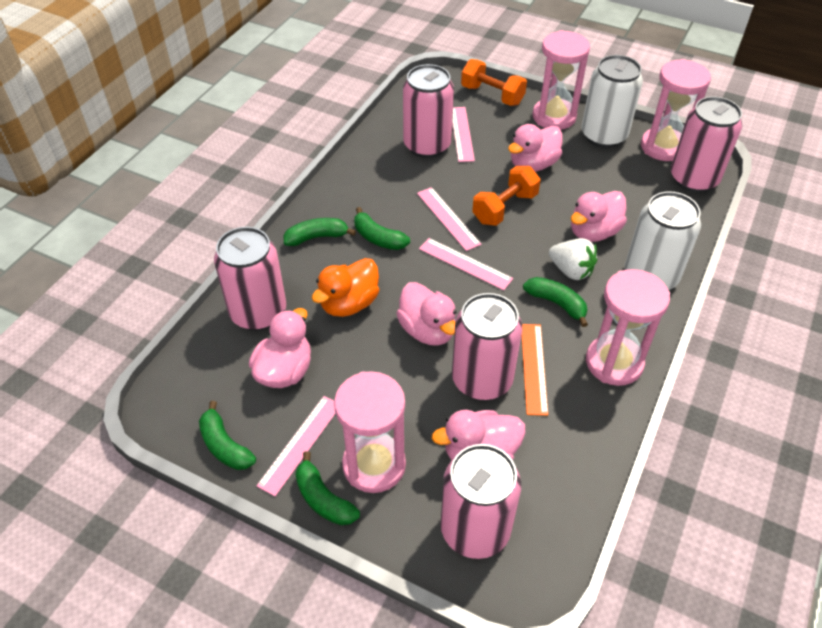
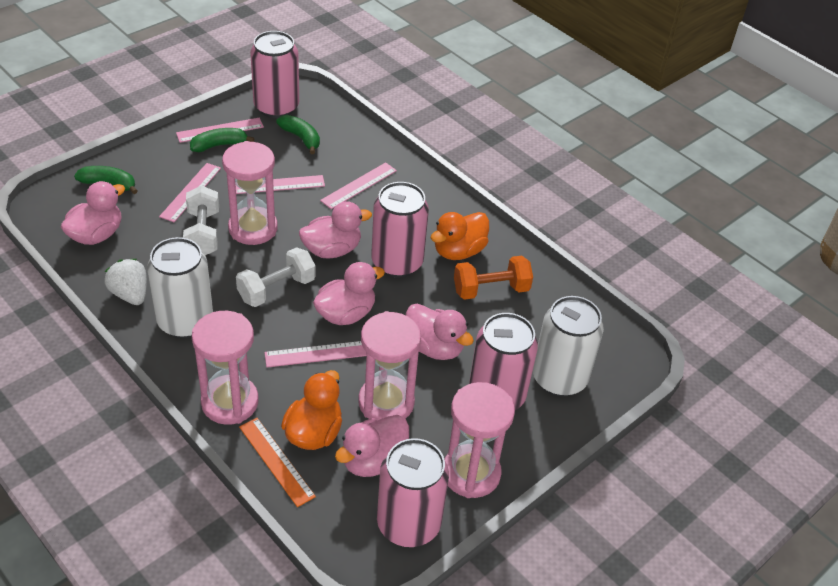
green banana: 5 -> 3
orange duck: 1 -> 2
orange dumbbell: 2 -> 1
pink can: 5 -> 4
pink ruler: 4 -> 5
white dumbbell: 0 -> 2

